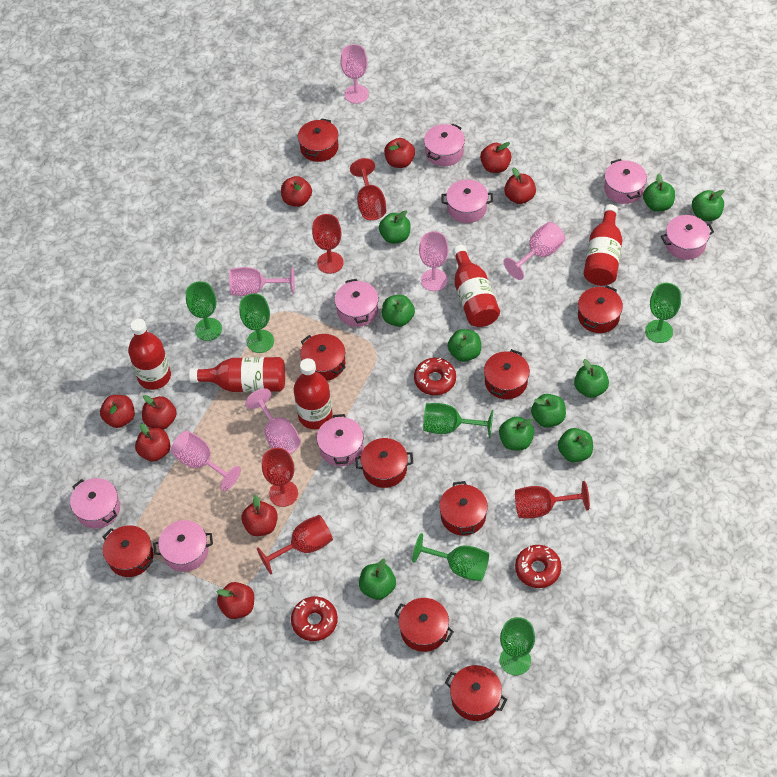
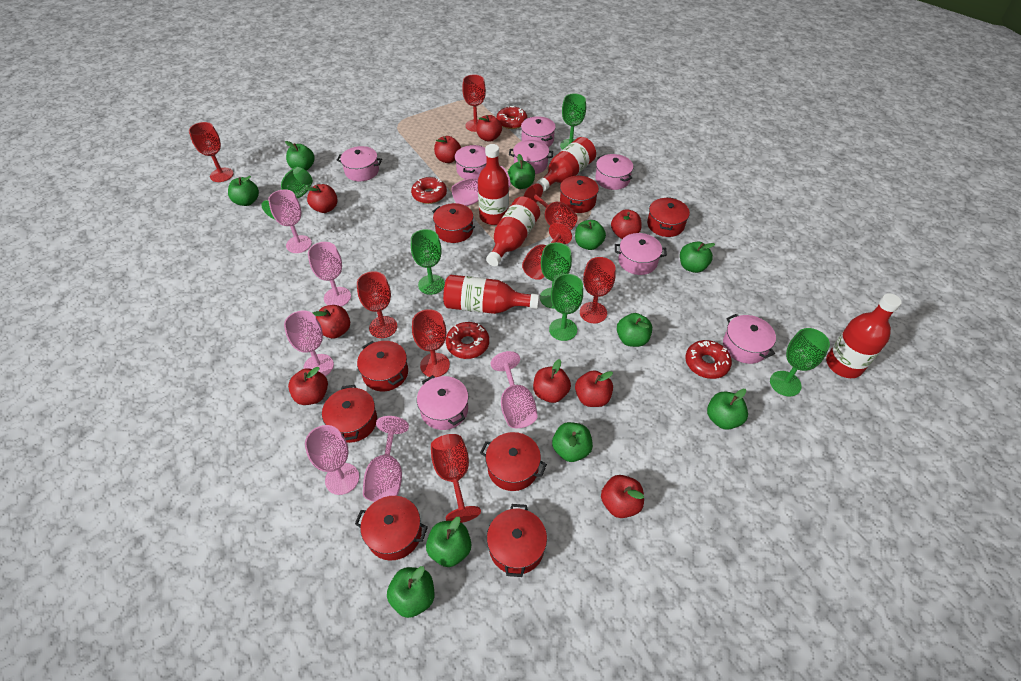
pink goblet: 6 -> 7
red donut: 3 -> 4
red goblet: 5 -> 8
red pot: 9 -> 8

